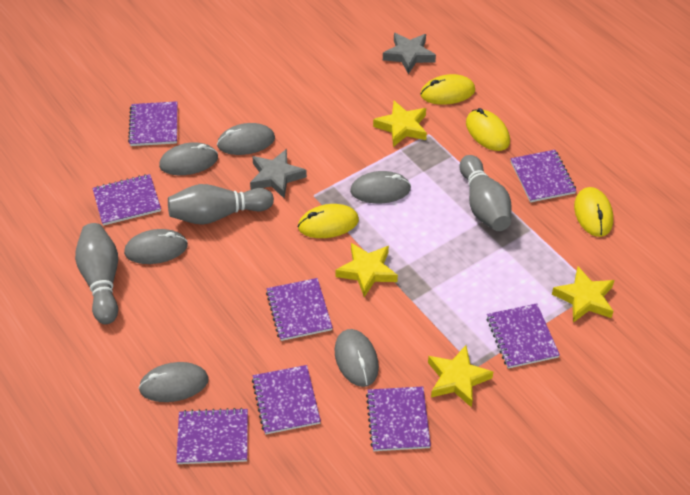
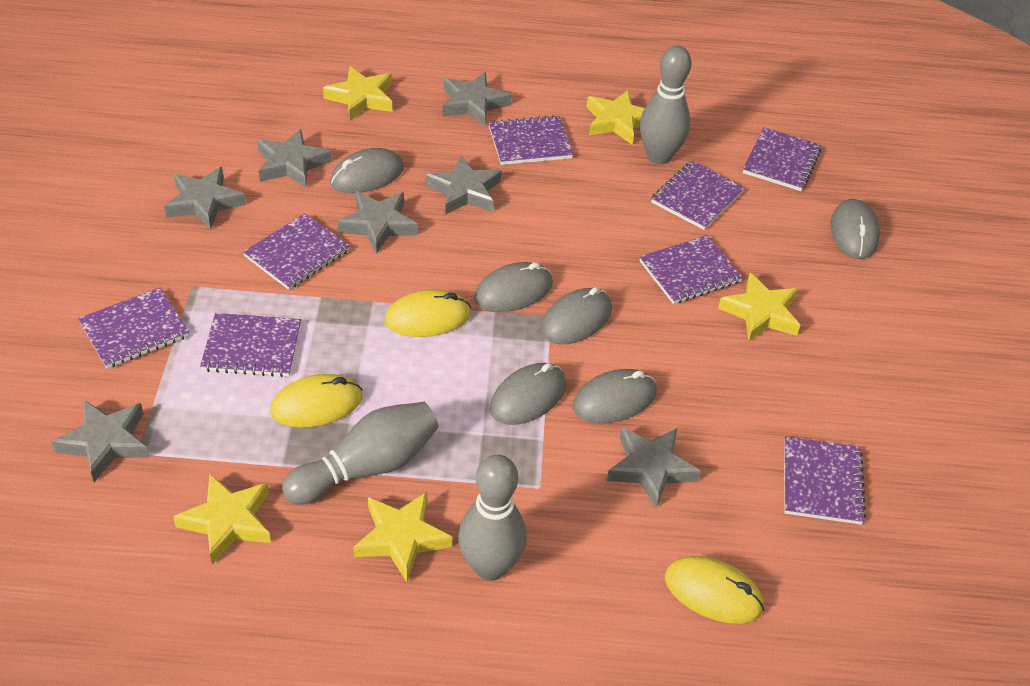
grey star: 2 -> 7
yellow mouse: 4 -> 3
yellow star: 4 -> 5

